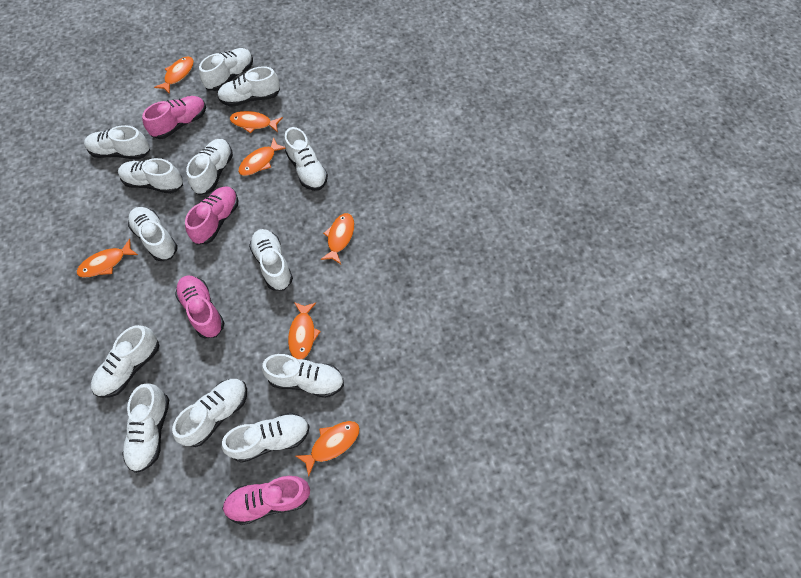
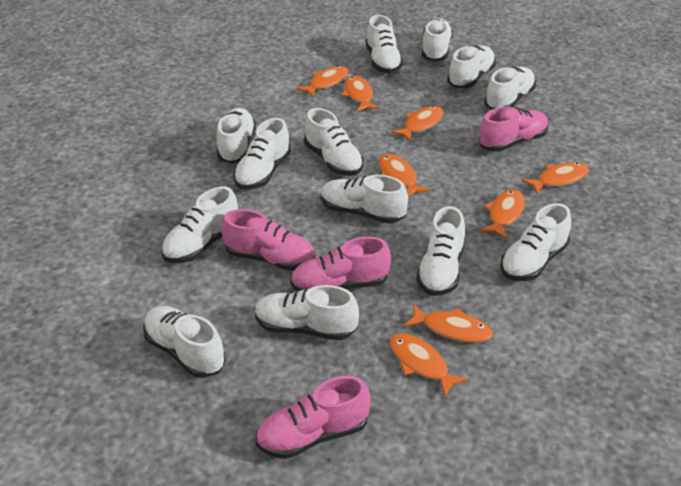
orange fish: 7 -> 8

